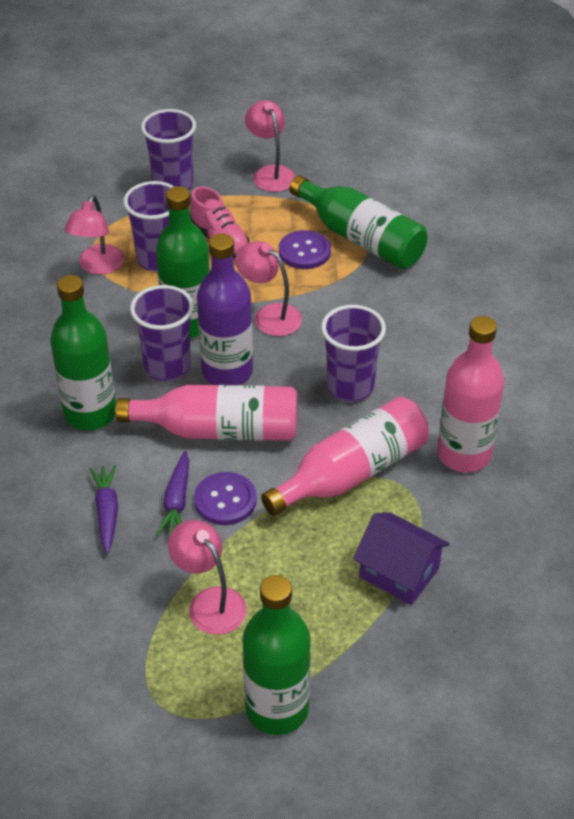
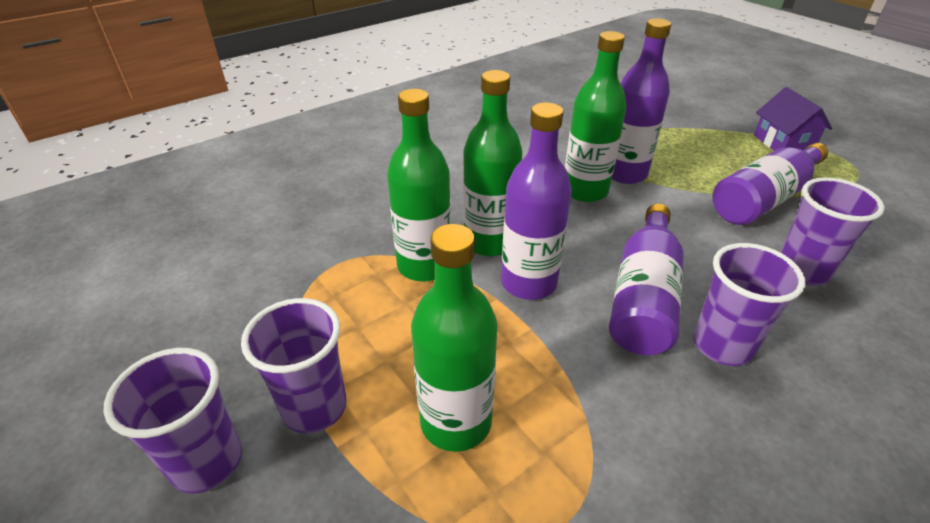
pink bottle: 3 -> 0
pink lamp: 4 -> 0
pink shoe: 1 -> 0
purple bottle: 1 -> 4
purple button: 2 -> 0
purple carrot: 2 -> 0

